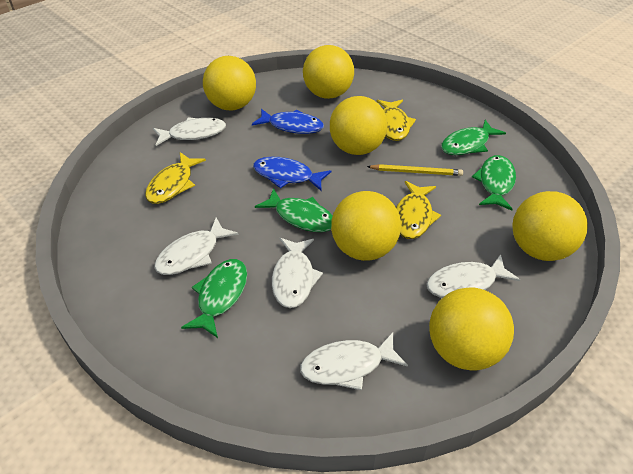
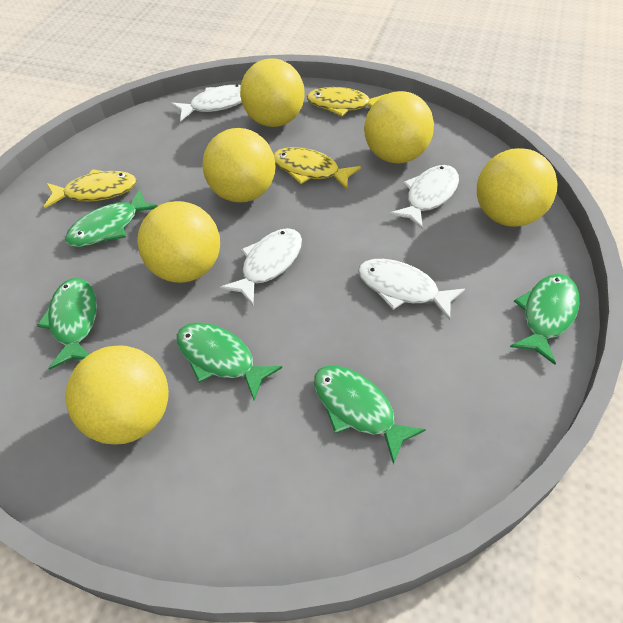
blue fish: 2 -> 0
green fish: 4 -> 5
white fish: 5 -> 4
yellow pencil: 1 -> 0

